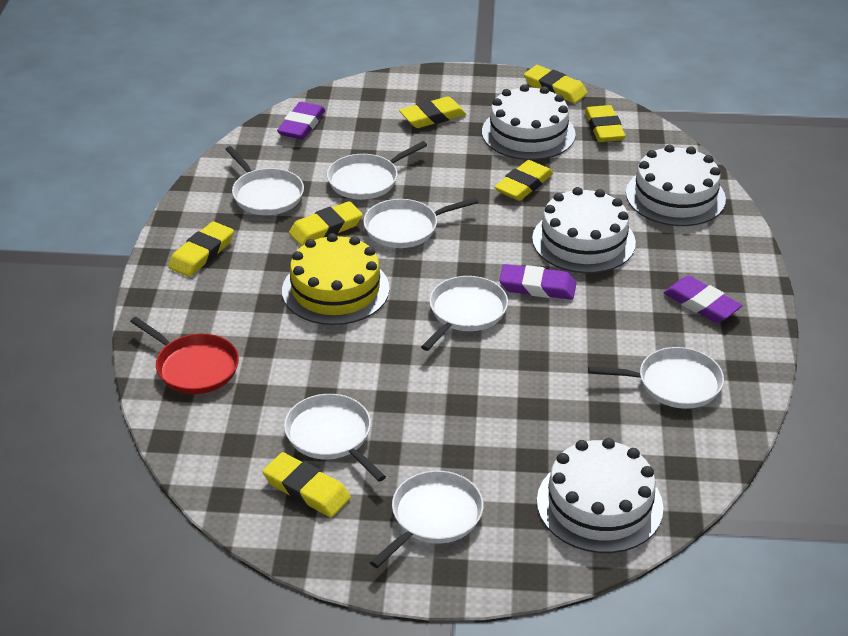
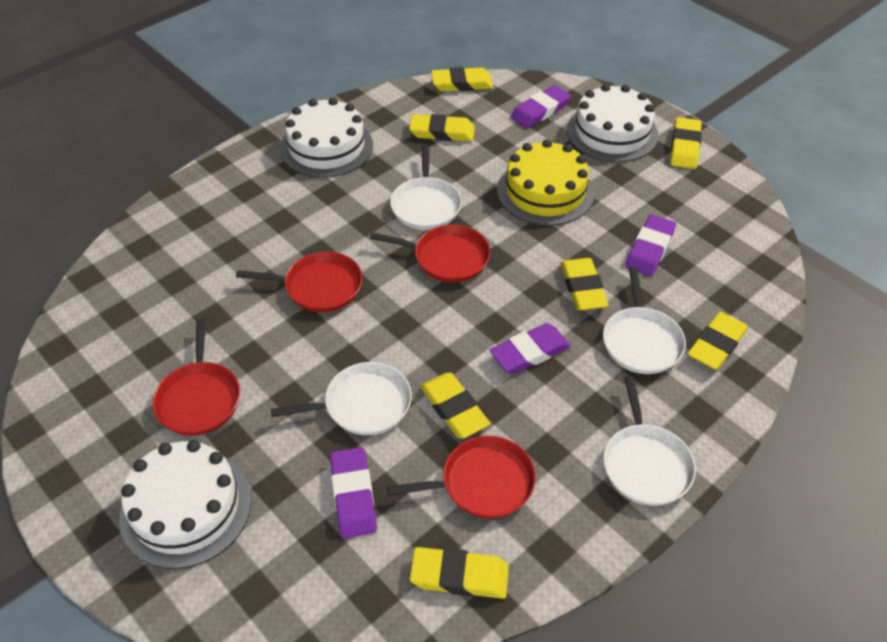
purple eraser: 3 -> 4
red pan: 1 -> 4
white cake: 4 -> 3
white pan: 7 -> 4

